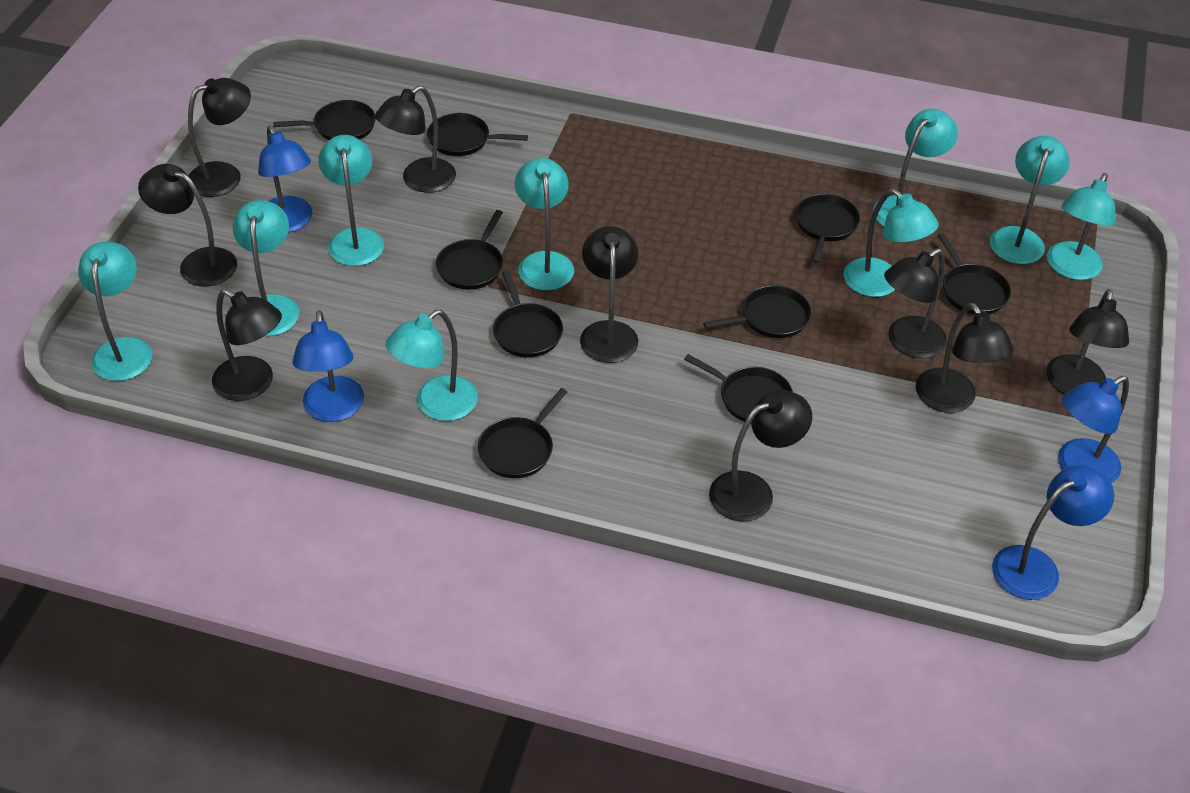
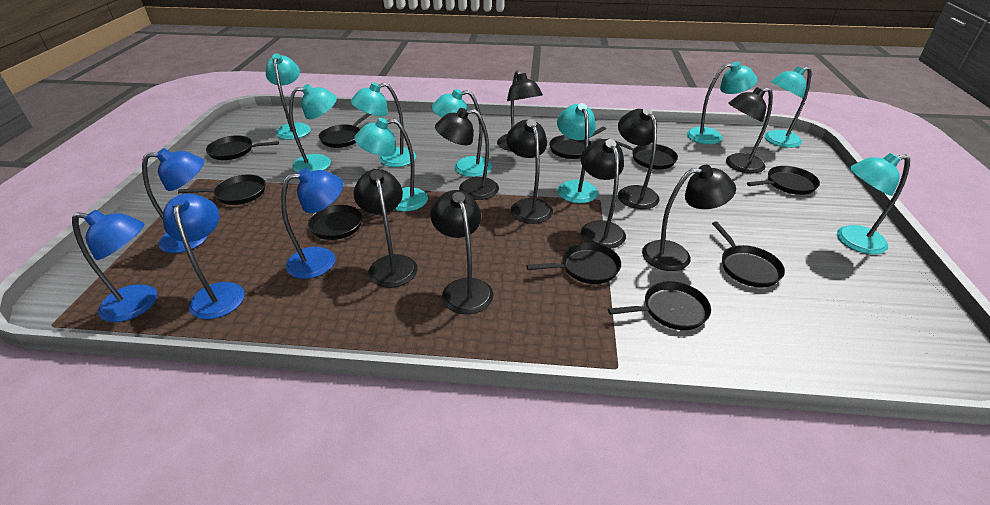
black pan: 9 -> 10

